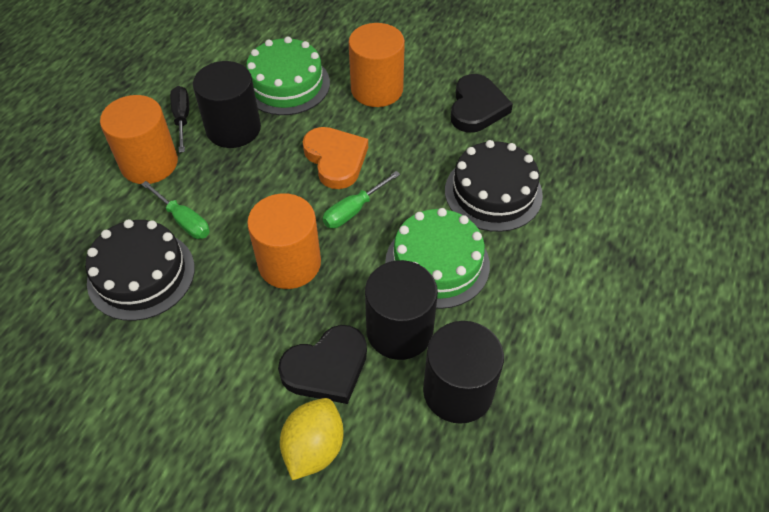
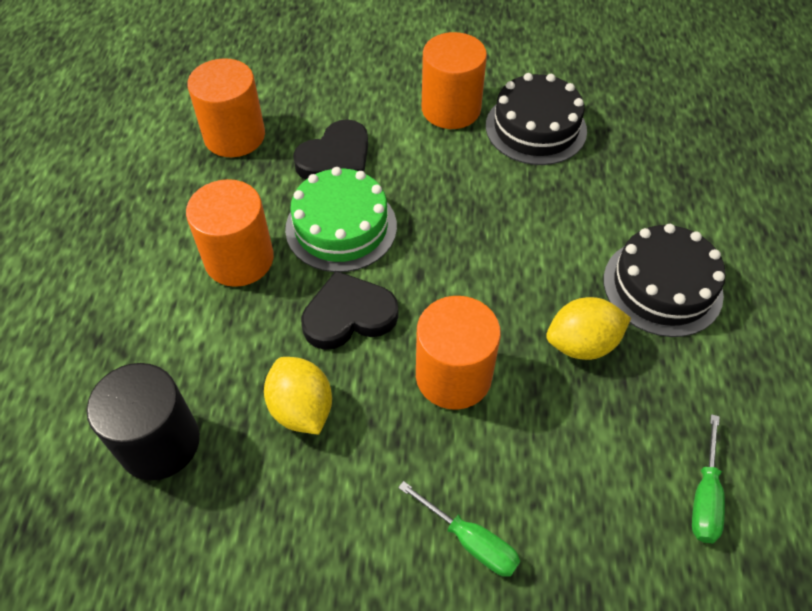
black cylinder: 3 -> 1
black screwdriver: 1 -> 0
green cake: 2 -> 1
orange cylinder: 3 -> 4
orange heart: 1 -> 0
yellow lemon: 1 -> 2

